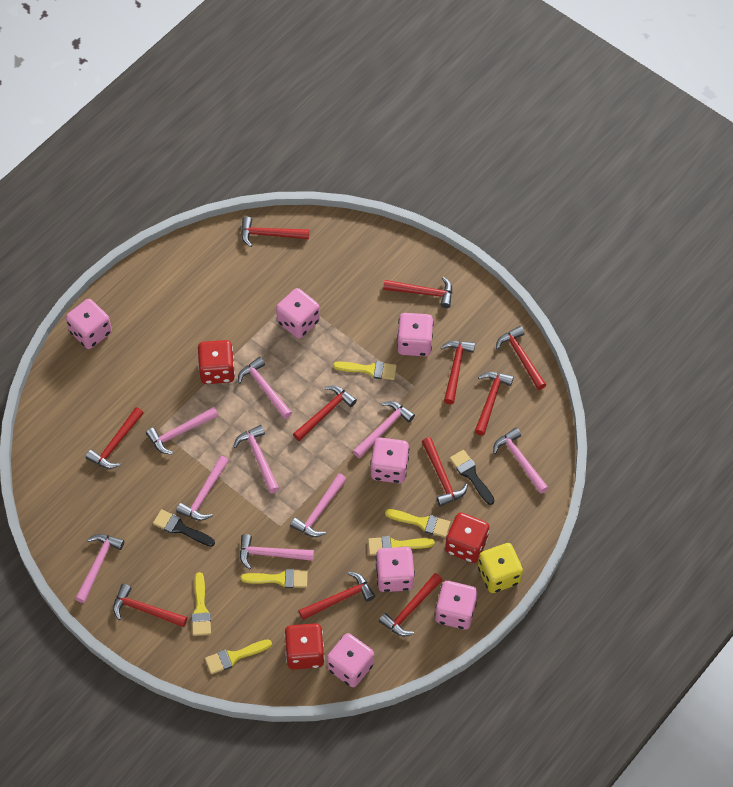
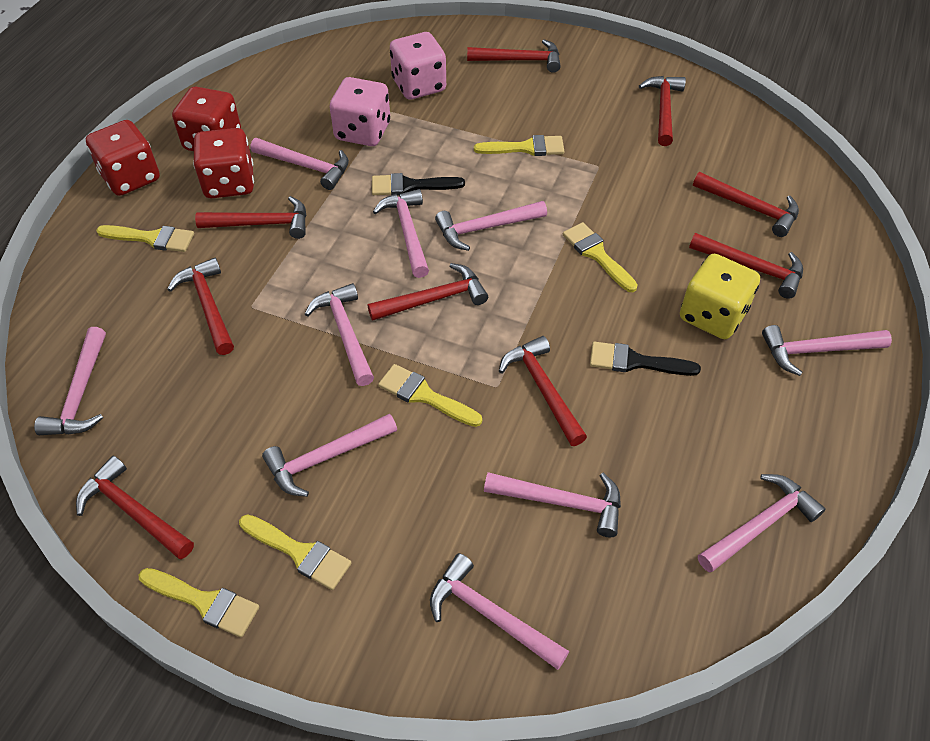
pink dice: 7 -> 2
pink hammer: 9 -> 10
red hammer: 11 -> 9

